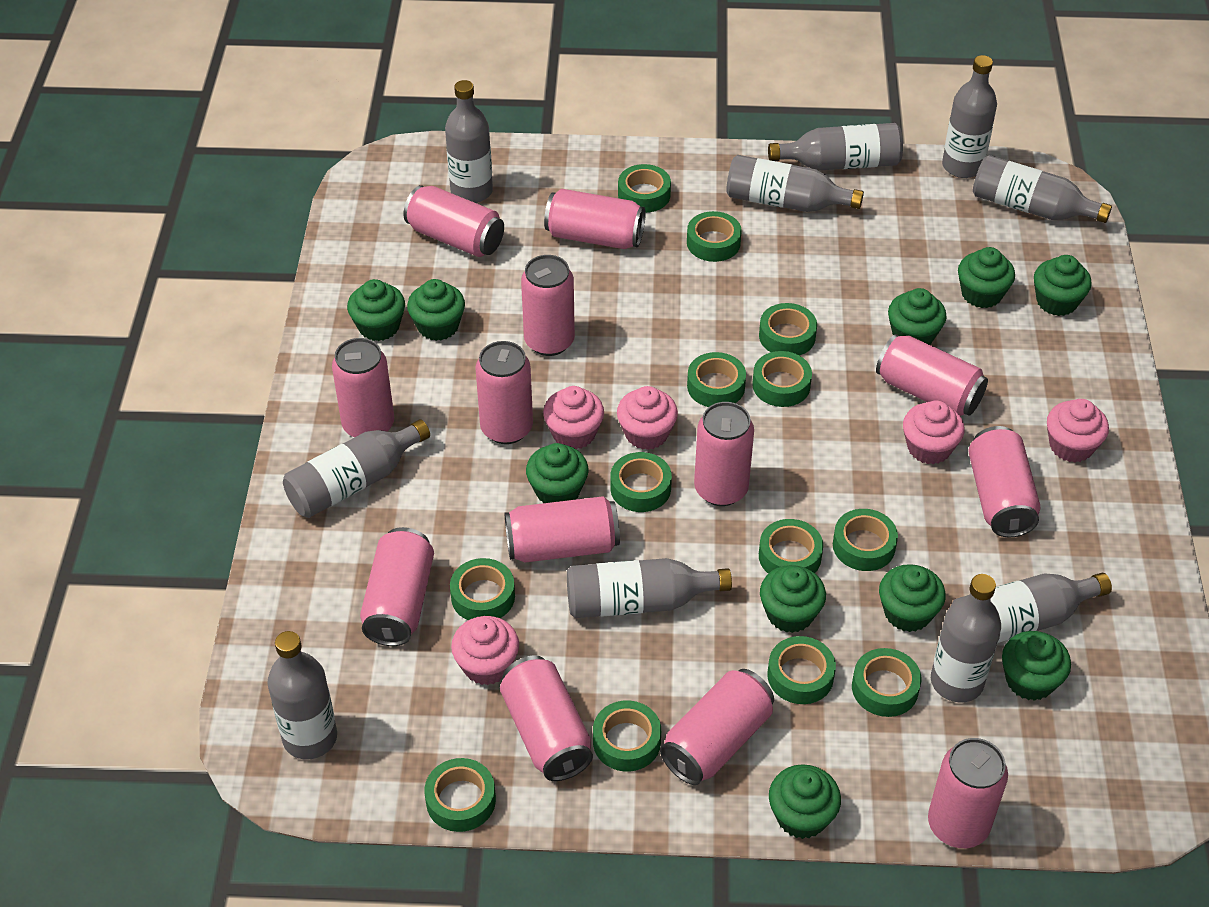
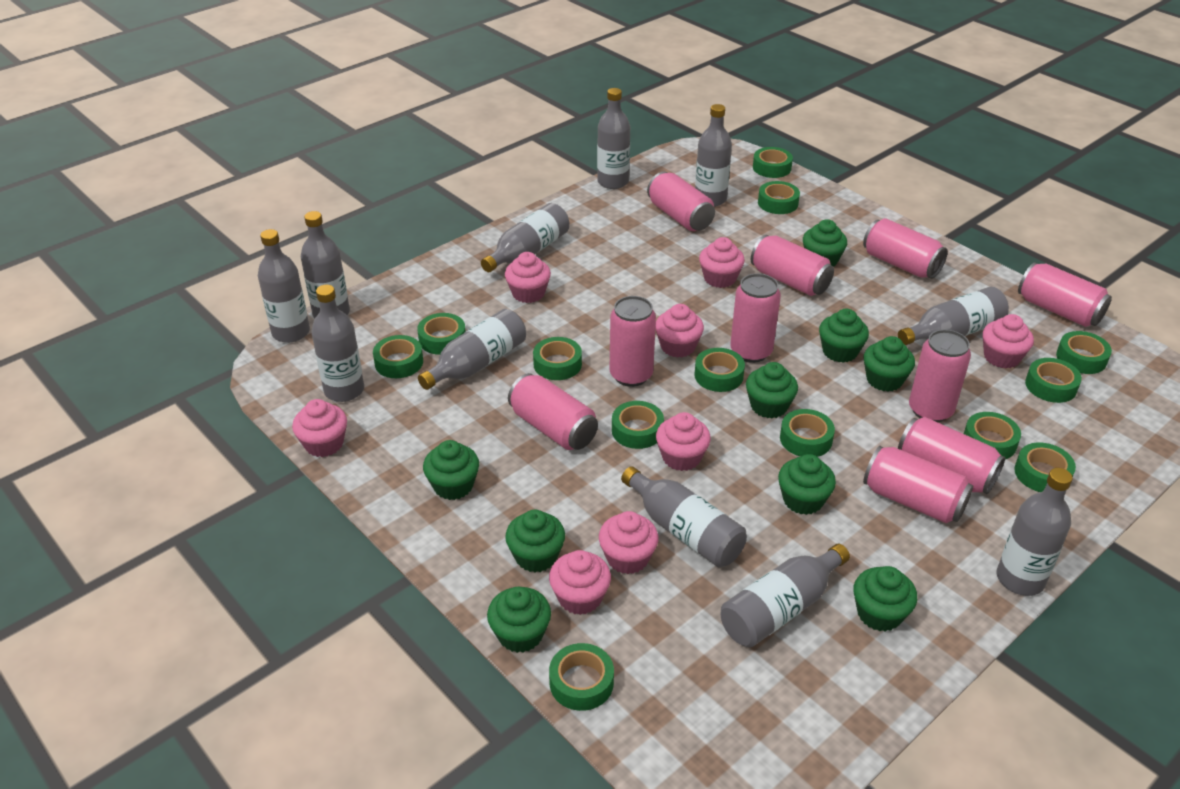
green cupcake: 10 -> 9
grey bottle: 10 -> 11
pink can: 13 -> 10
pink cupcake: 5 -> 8

